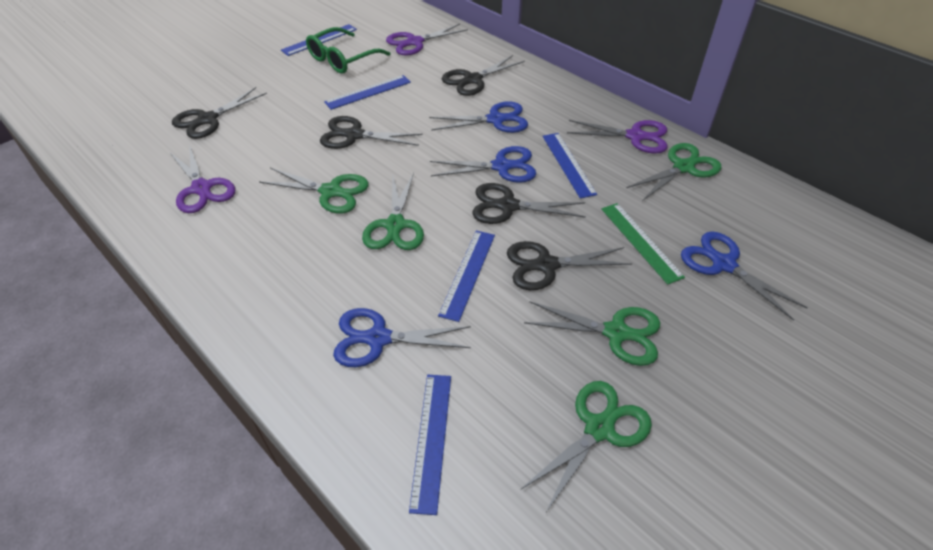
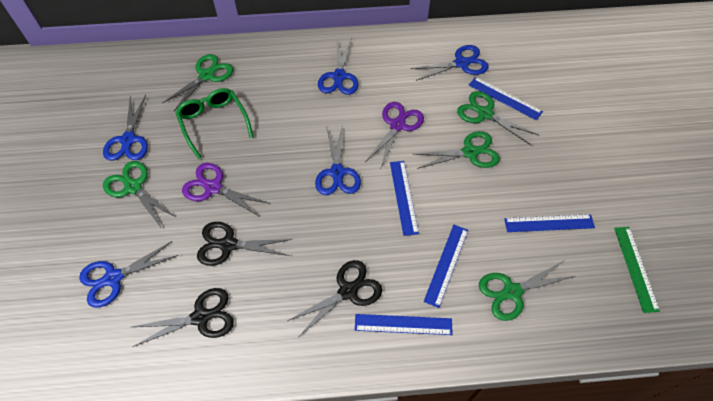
black scissors: 5 -> 3
blue scissors: 4 -> 5
purple scissors: 3 -> 2

